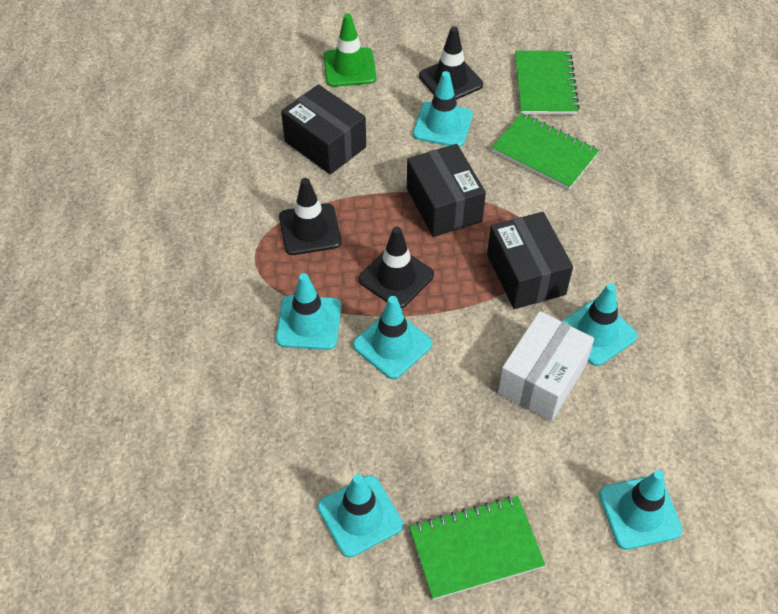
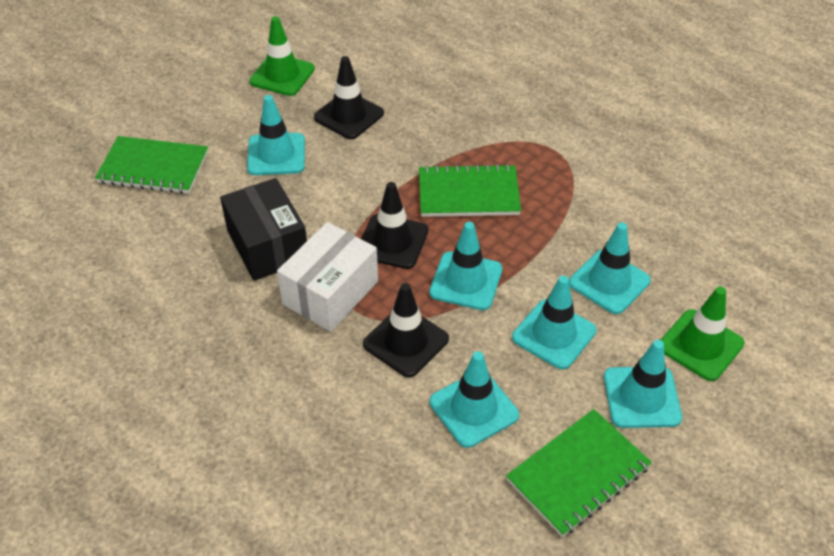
black box: 3 -> 1
green traffic cone: 1 -> 2

